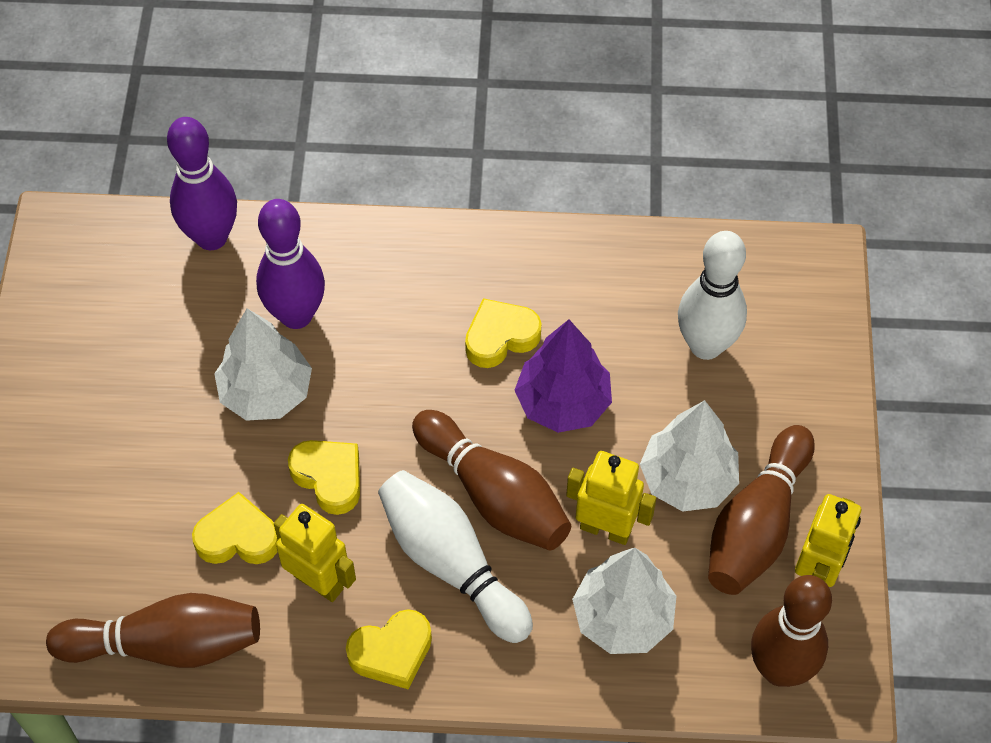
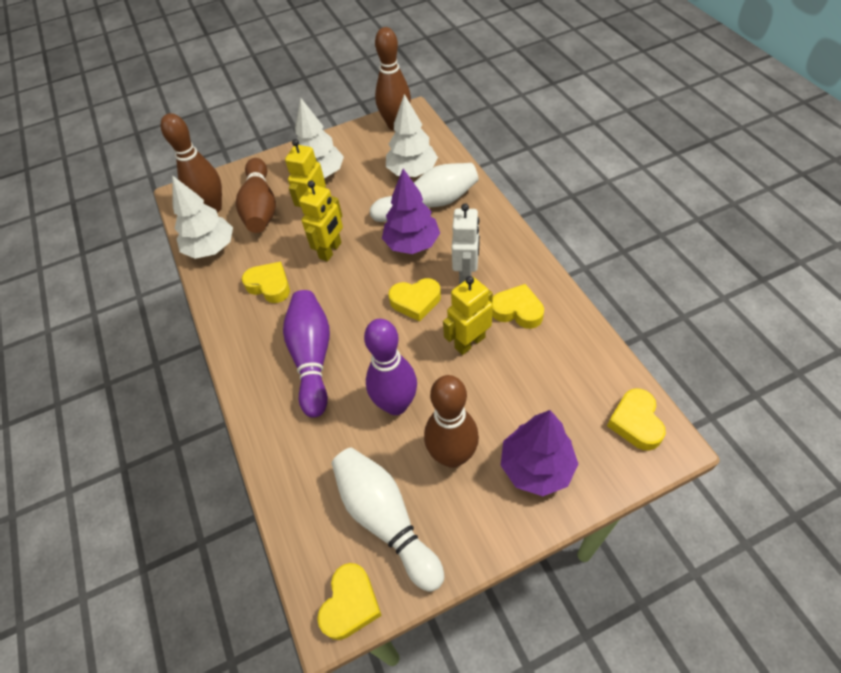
purple tree: 1 -> 2
white robot: 0 -> 1
yellow heart: 4 -> 5

